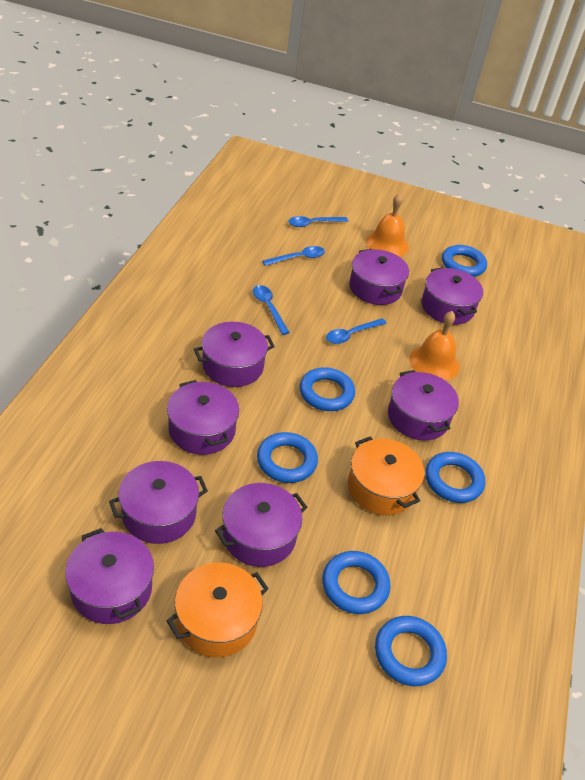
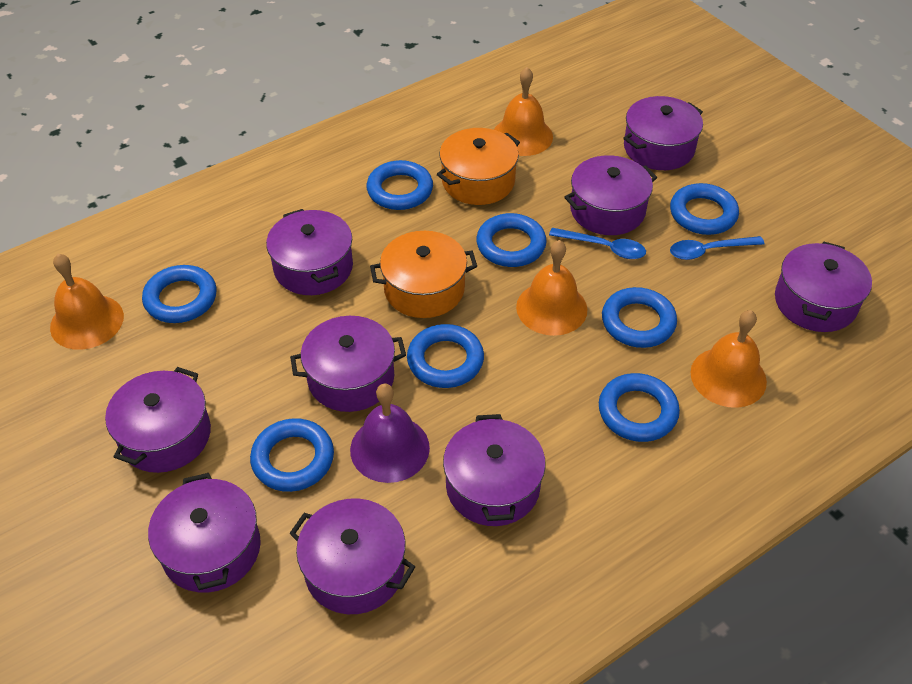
blue ring: 6 -> 8
blue spoon: 4 -> 2
orange bell: 2 -> 4
purple bell: 0 -> 1
purple pot: 8 -> 9

